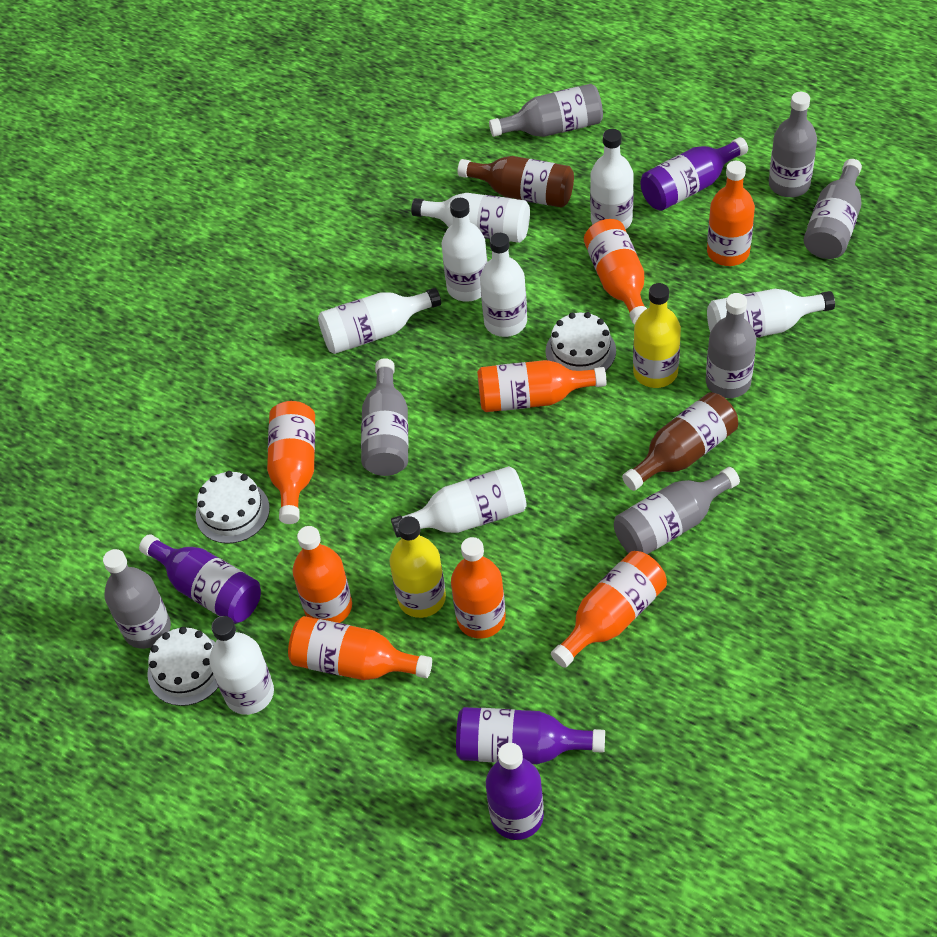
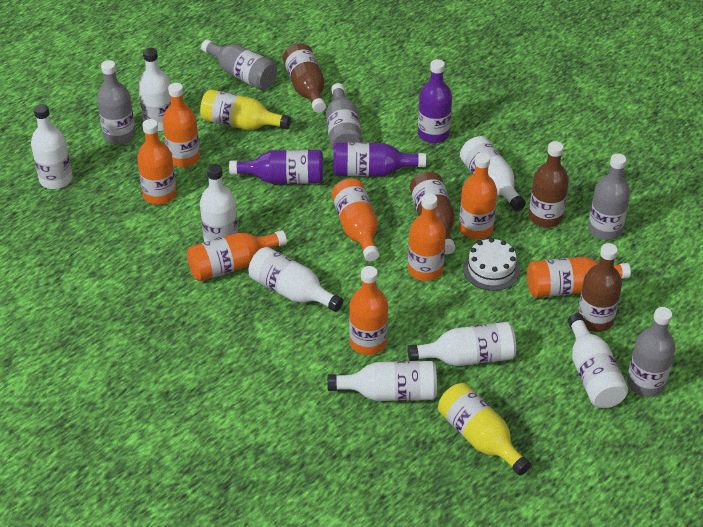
brown bottle: 2 -> 4
grey bottle: 7 -> 5
purple bottle: 4 -> 3
white cake: 3 -> 1

